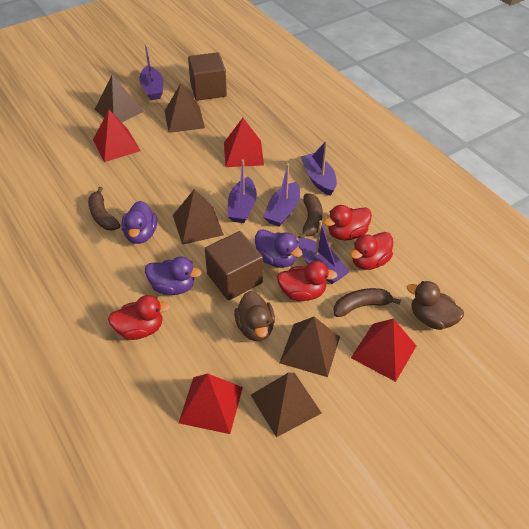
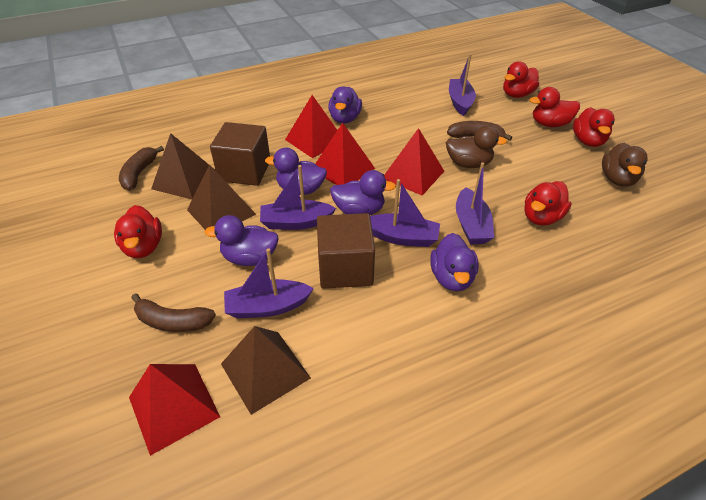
brown pyramid: 5 -> 3
purple duck: 3 -> 5
red duck: 4 -> 5

